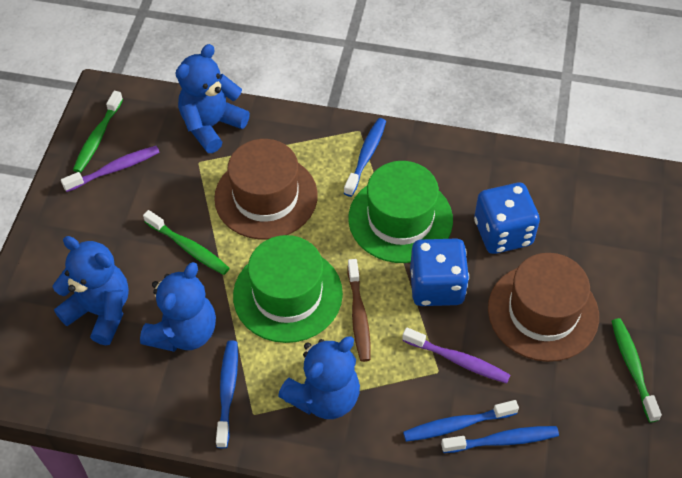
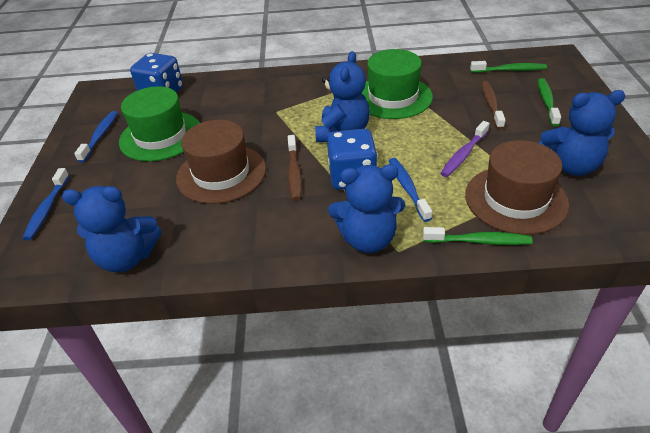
blue toothbrush: 4 -> 3
brown toothbrush: 1 -> 2
purple toothbrush: 2 -> 1

